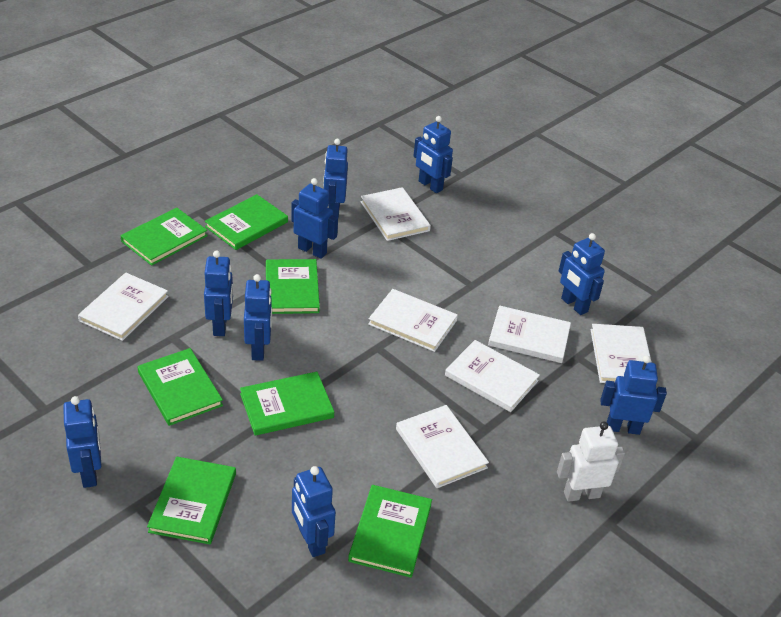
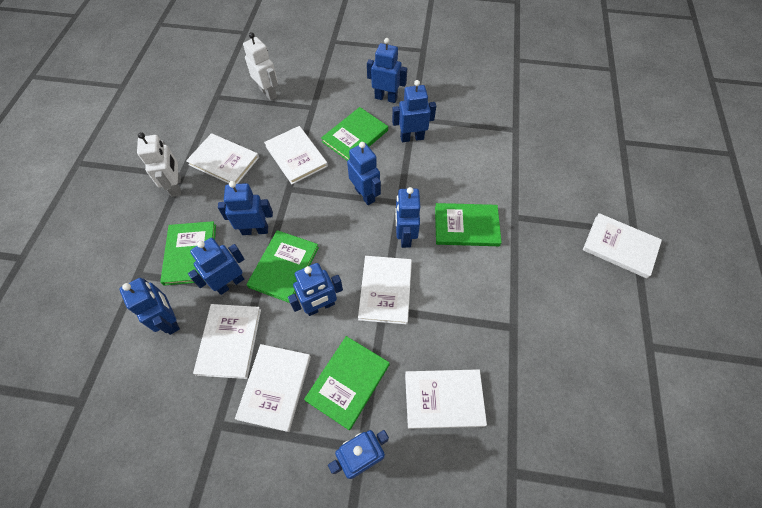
green book: 7 -> 5
white robot: 1 -> 2

